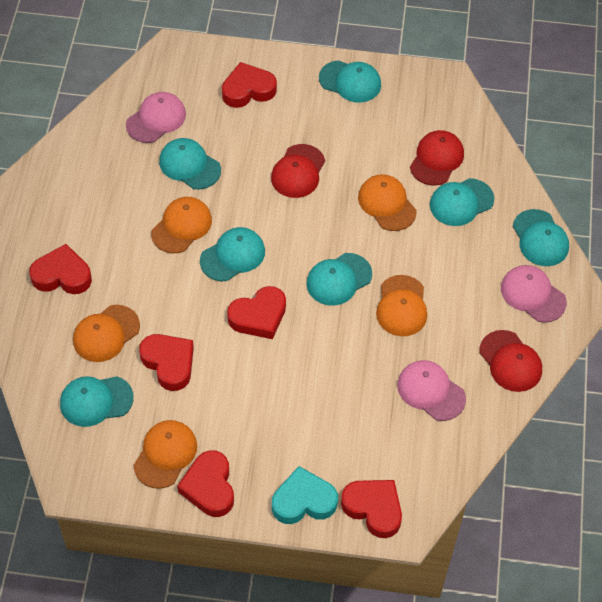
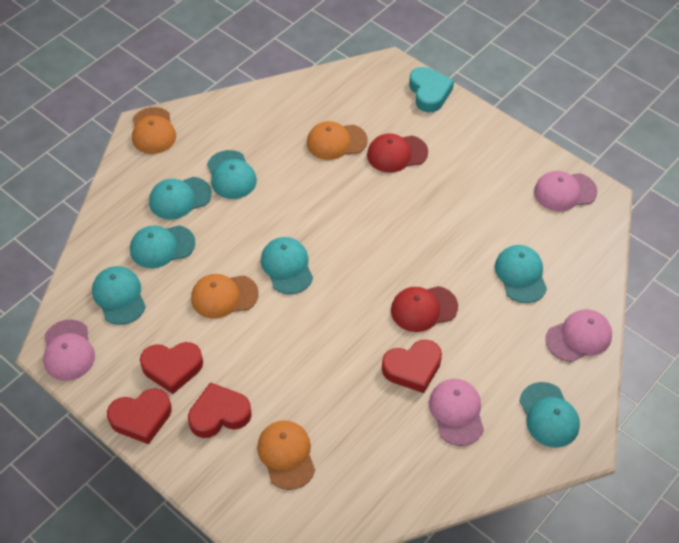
orange cap: 5 -> 4
pink cap: 3 -> 4
red cap: 3 -> 2
red heart: 6 -> 4

